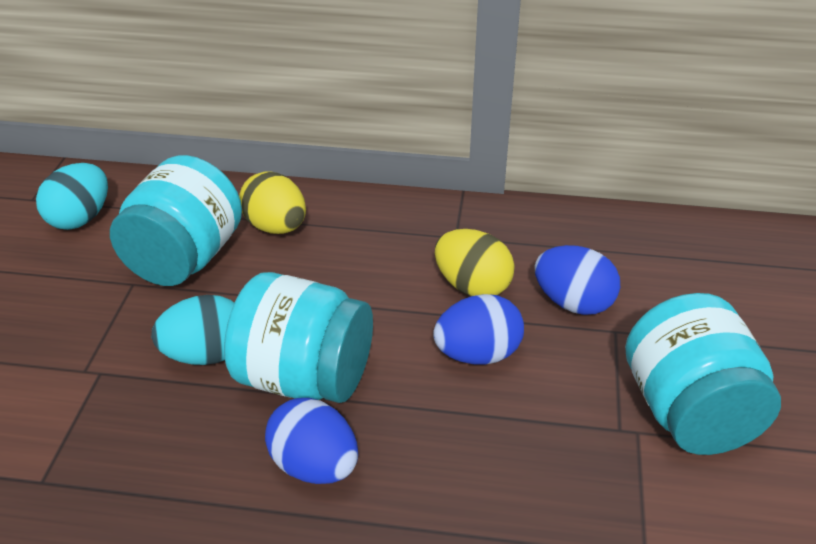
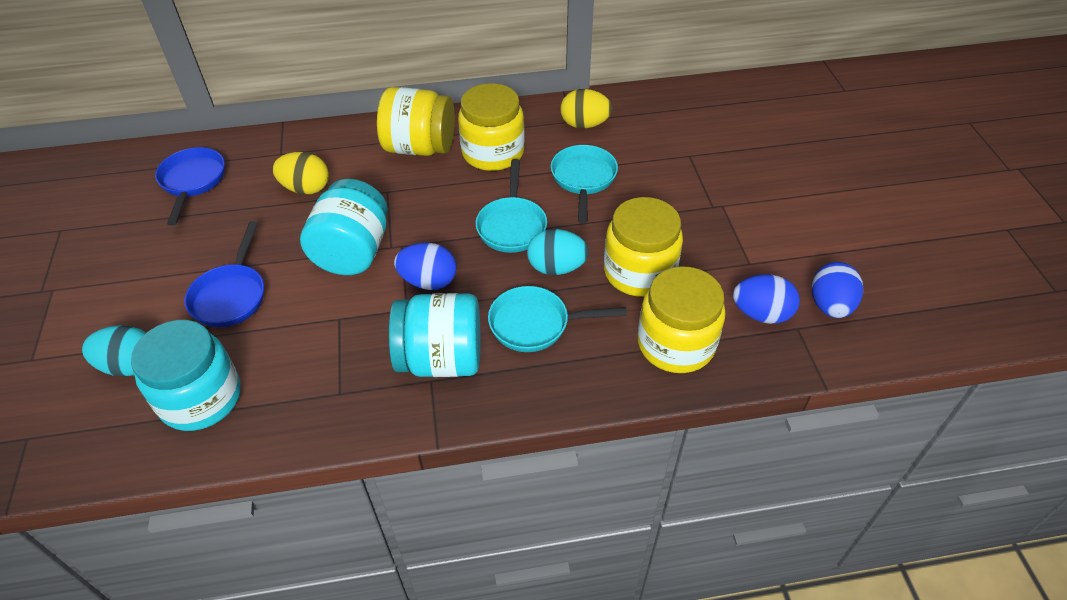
blue pan: 0 -> 2
turquoise pan: 0 -> 3
yellow jar: 0 -> 4

